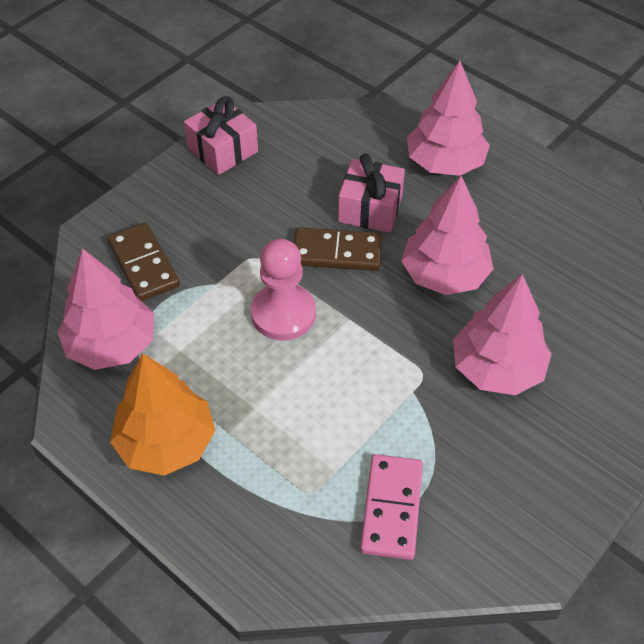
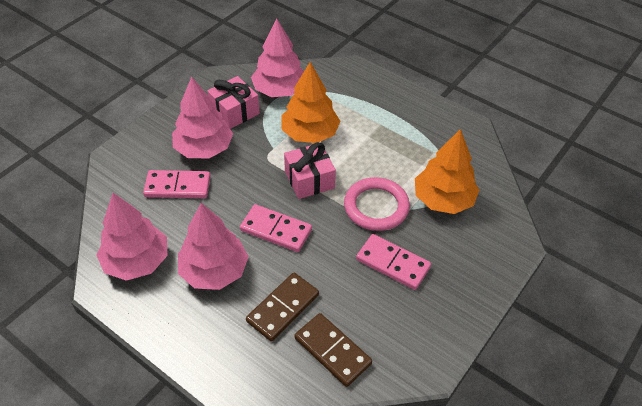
orange tree: 1 -> 2
pink domino: 1 -> 3
pink pawn: 1 -> 0
pink ring: 0 -> 1

